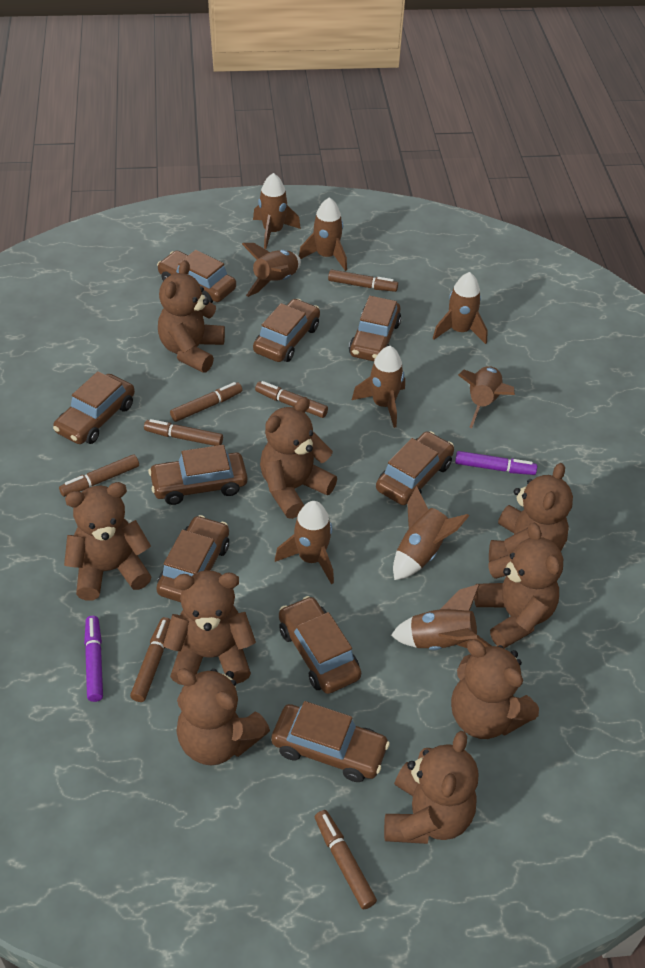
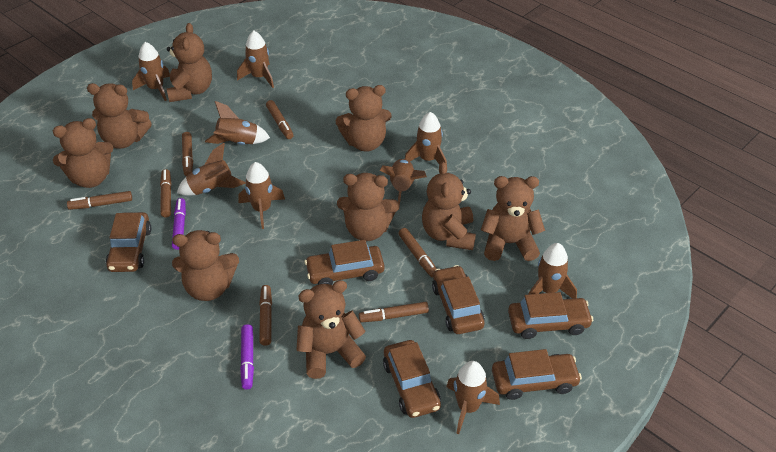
brown car: 9 -> 6

